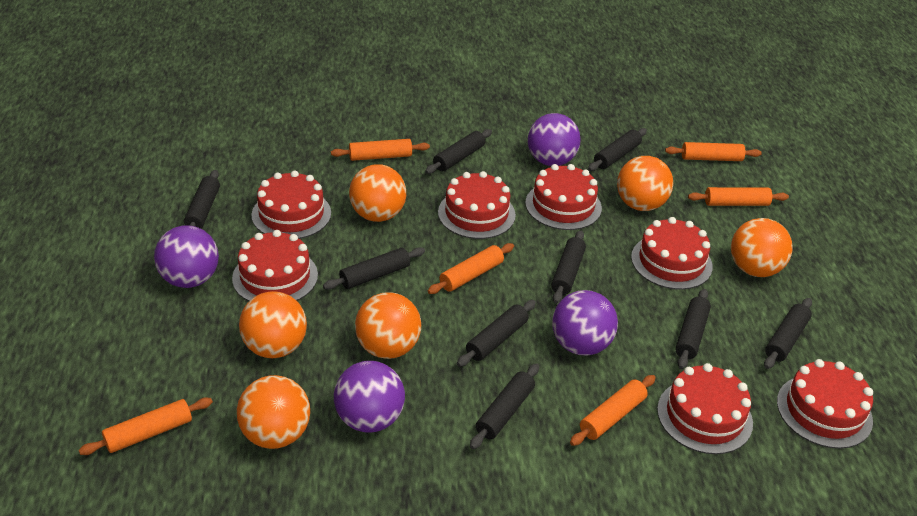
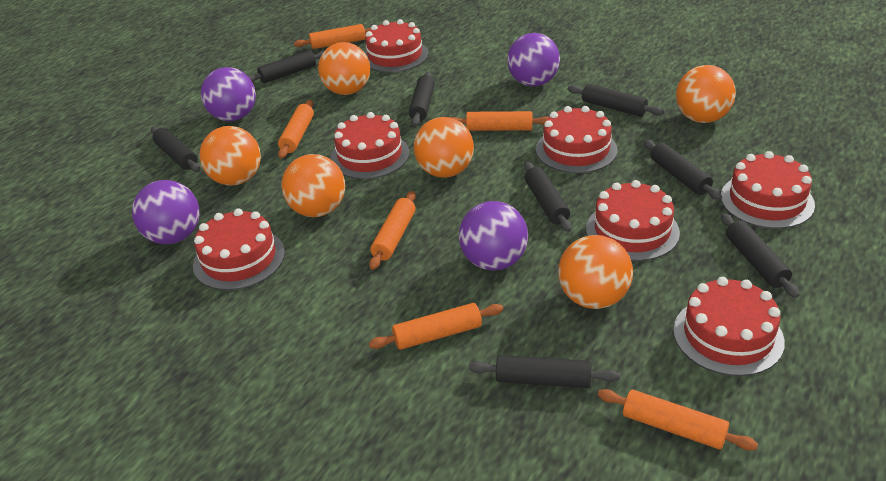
black rolling pin: 9 -> 8

